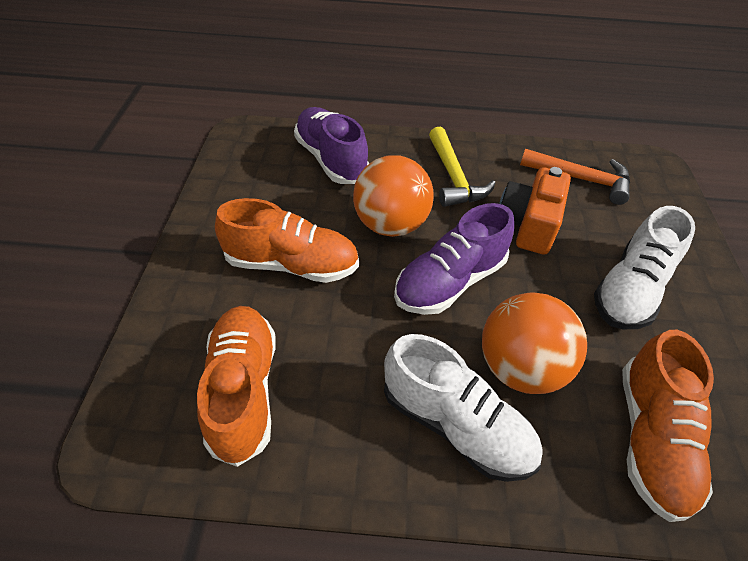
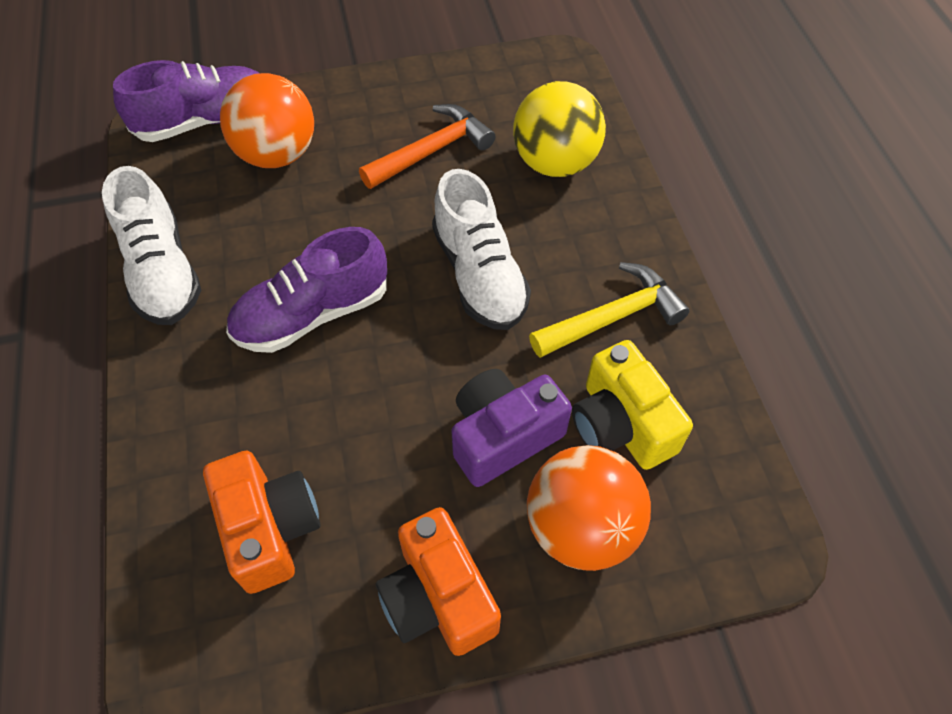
orange camera: 1 -> 2
orange shoe: 3 -> 0
purple camera: 0 -> 1
yellow ball: 0 -> 1
yellow camera: 0 -> 1

